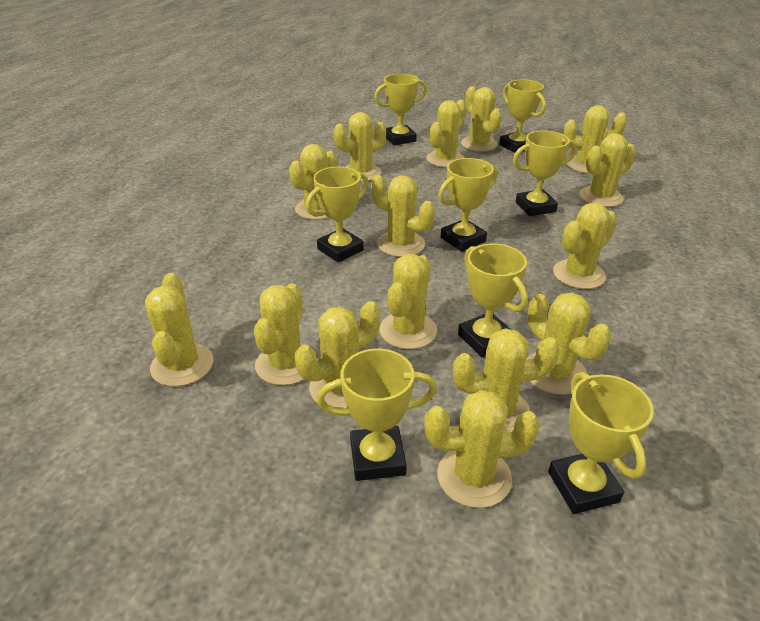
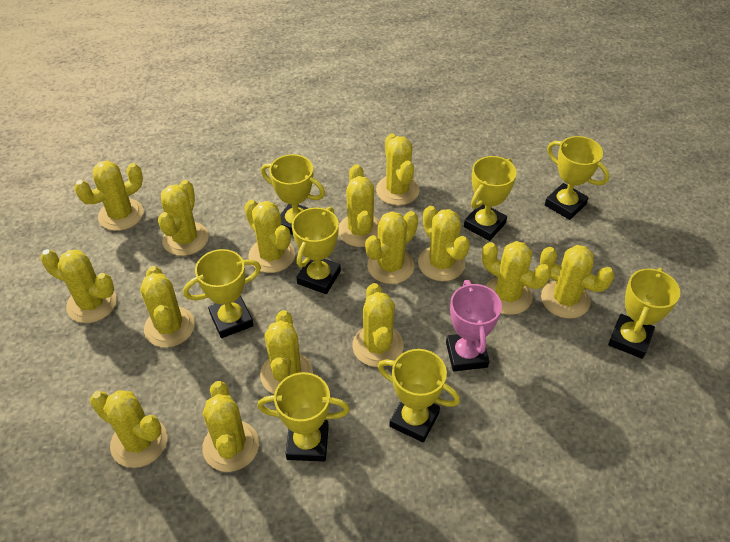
pink trophy: 0 -> 1

